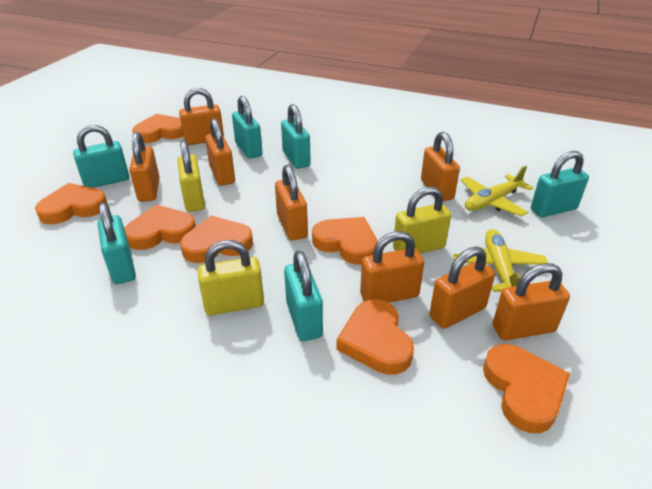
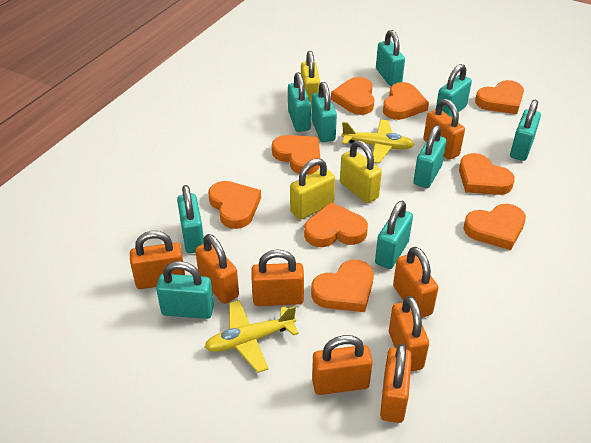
orange heart: 7 -> 9
turquoise padlock: 6 -> 9

